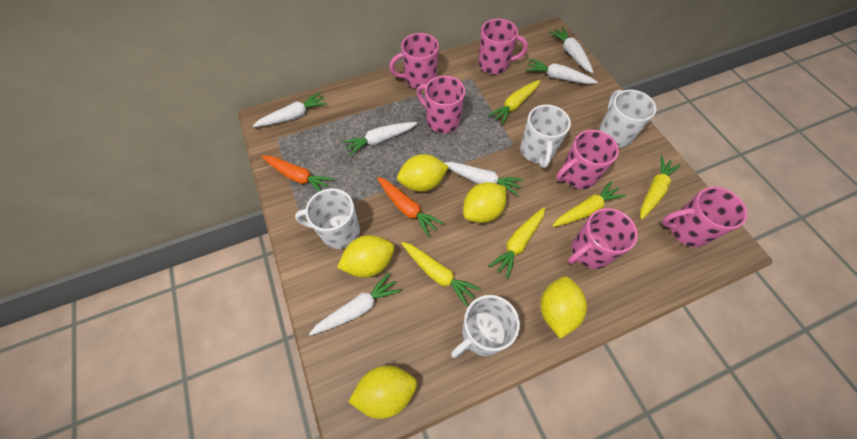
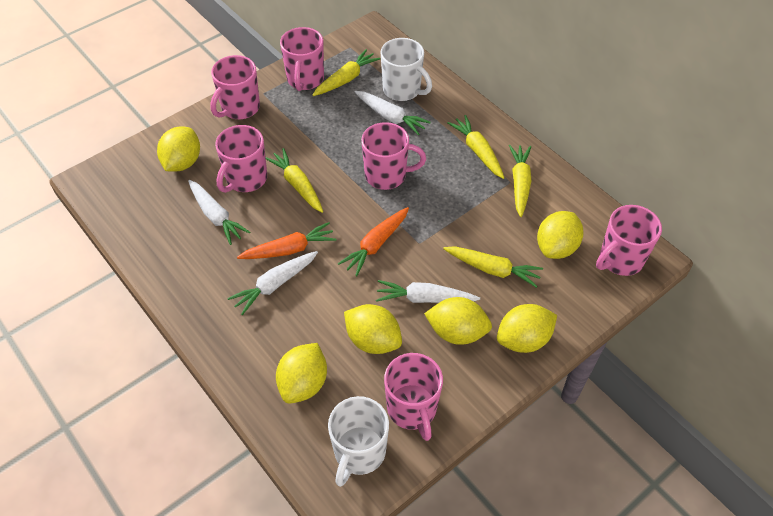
white carrot: 6 -> 4
white mug: 4 -> 2
yellow lemon: 5 -> 6

